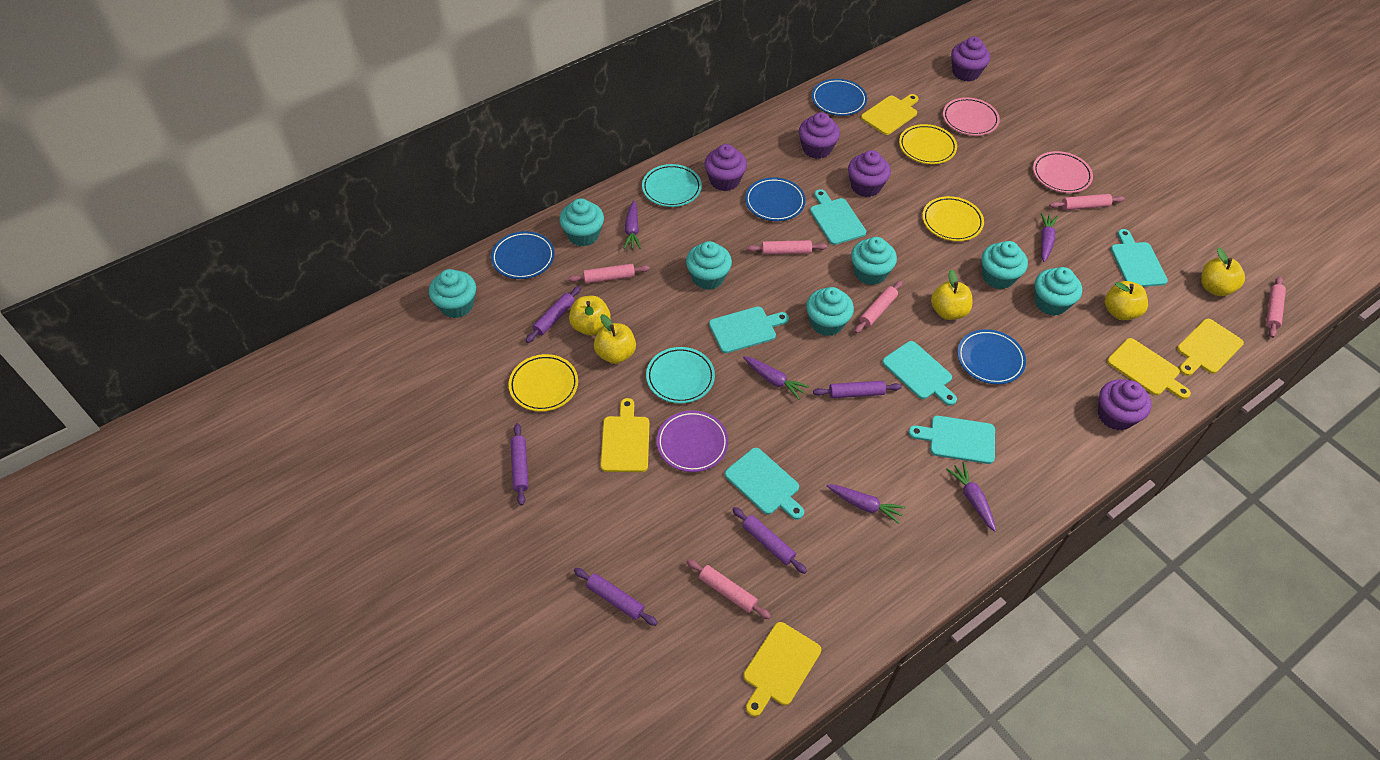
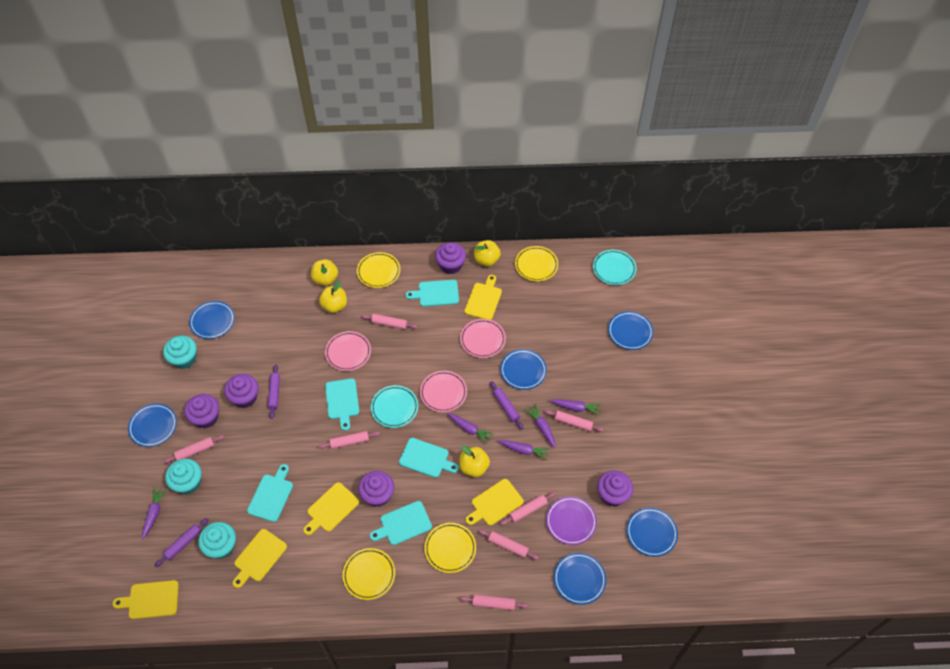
blue plate: 4 -> 6
pink plate: 2 -> 3
pink rolling pin: 6 -> 7
purple rolling pin: 5 -> 3
turquoise cupcake: 7 -> 3
turquoise cutting board: 6 -> 5
yellow apple: 5 -> 4
yellow plate: 3 -> 4

